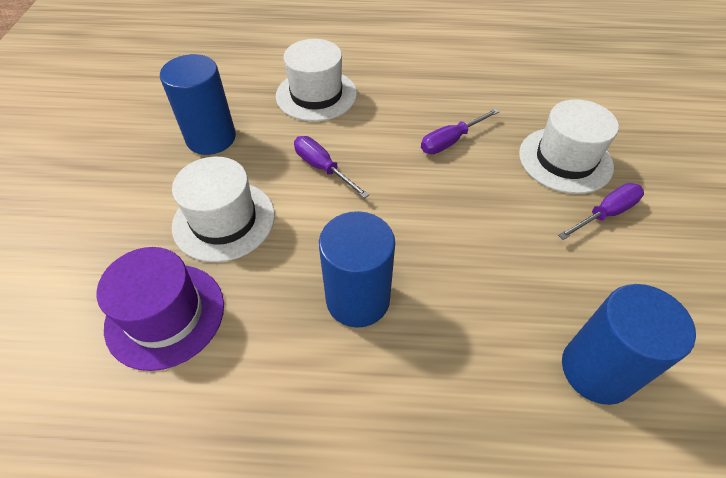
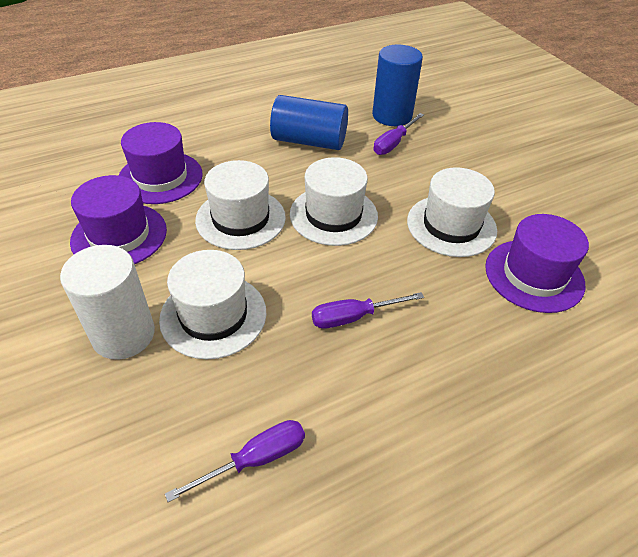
blue cylinder: 3 -> 2
purple hat: 1 -> 3
white cylinder: 0 -> 1
white hat: 3 -> 4

